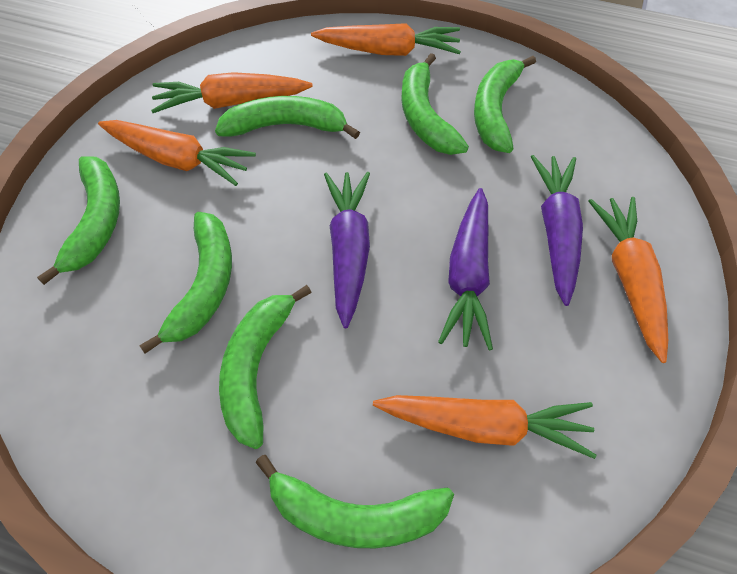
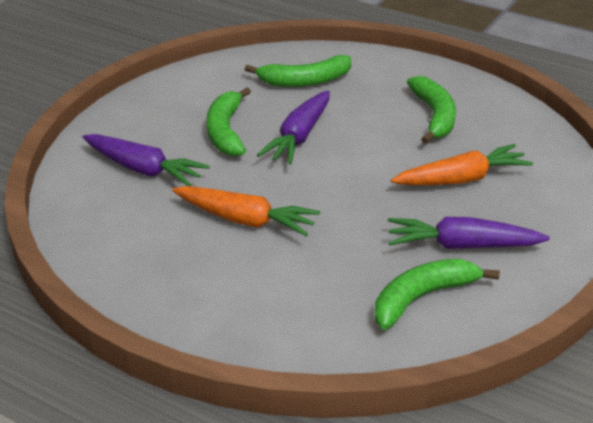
green banana: 7 -> 4
orange carrot: 5 -> 2

